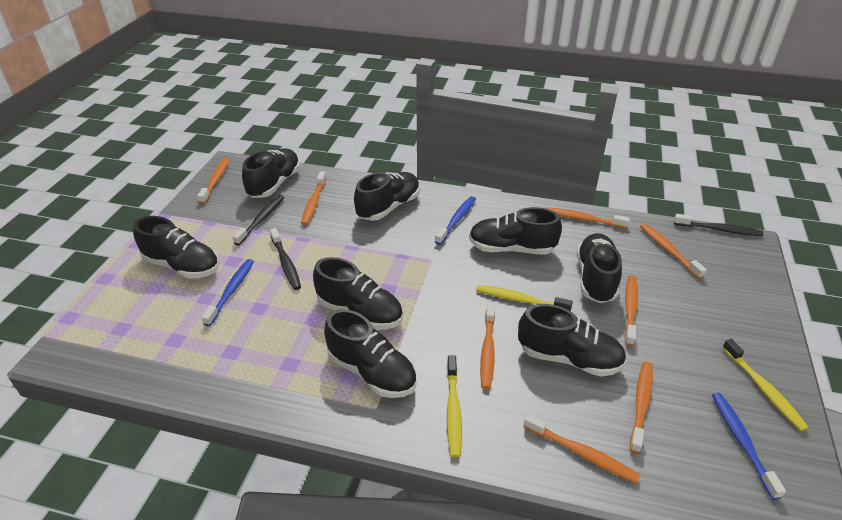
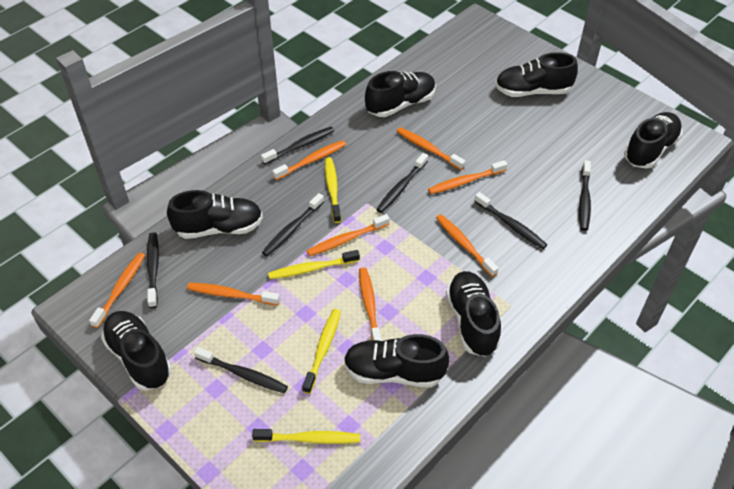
black shoe: 8 -> 7
black toothbrush: 3 -> 7
blue toothbrush: 3 -> 0
yellow toothbrush: 3 -> 4

